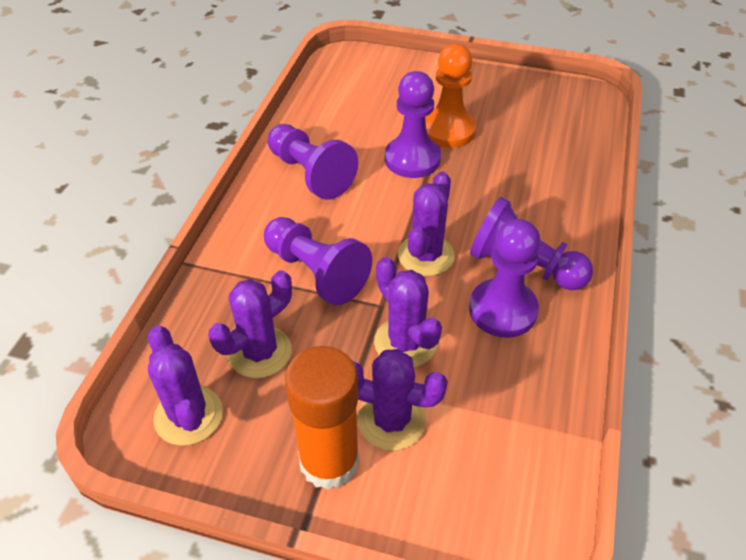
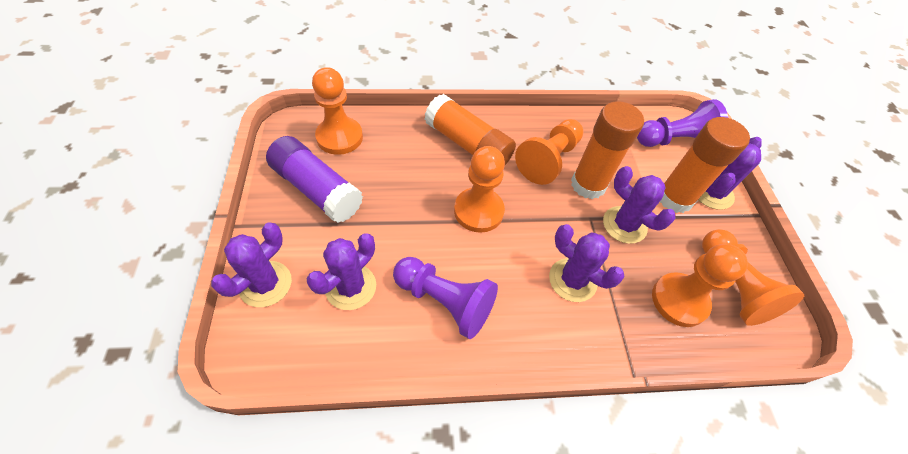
orange glue stick: 1 -> 3
orange pawn: 1 -> 5
purple glue stick: 0 -> 1
purple pawn: 5 -> 2

